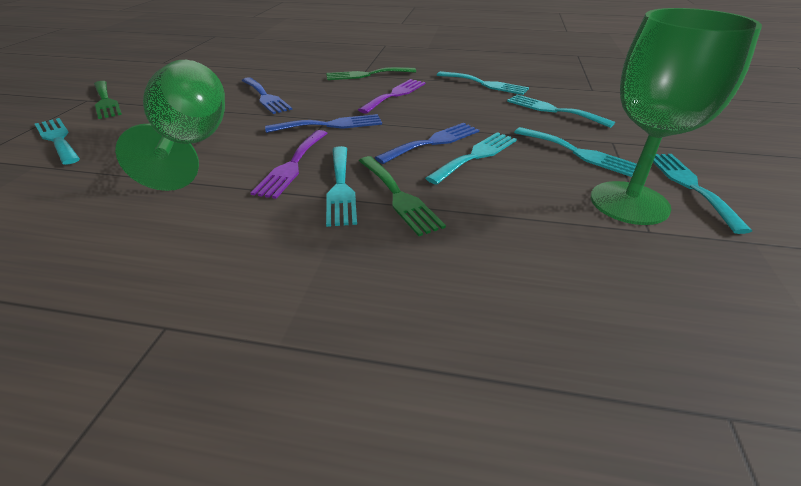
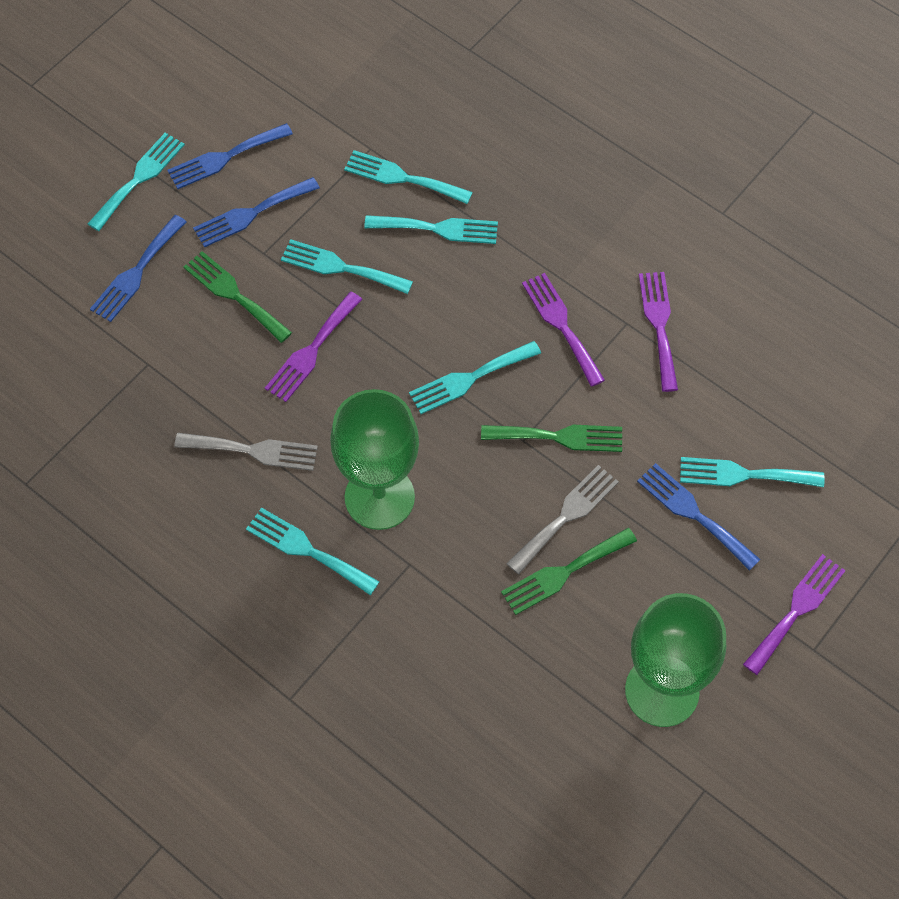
blue fork: 3 -> 4
grey fork: 0 -> 2
purple fork: 2 -> 4

